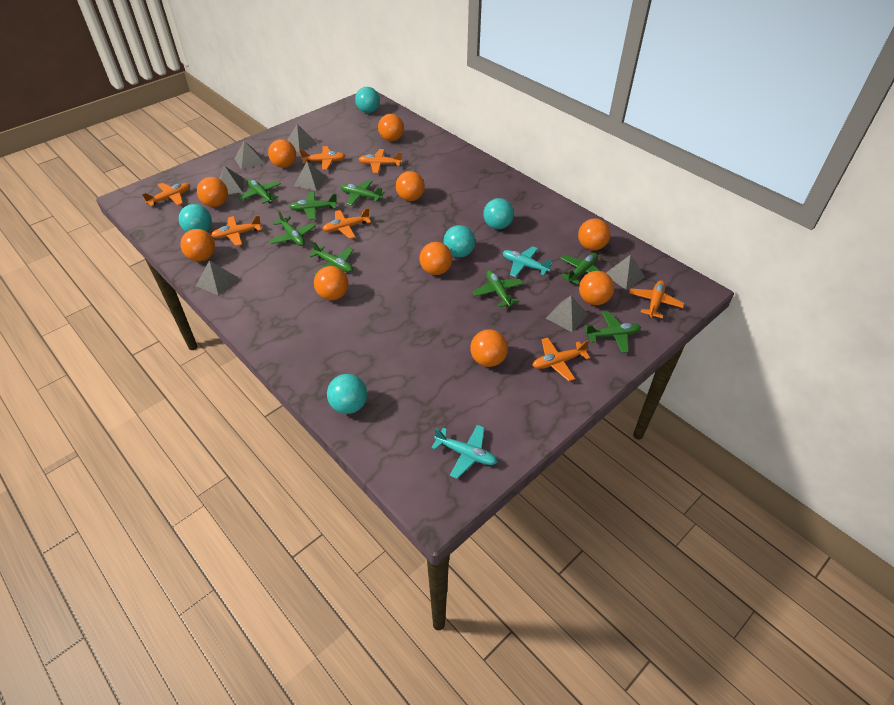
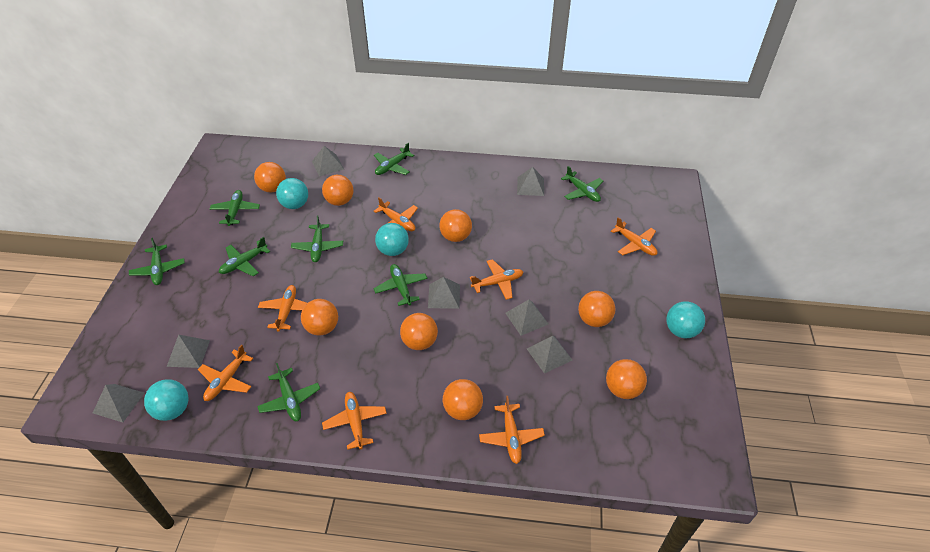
orange ball: 10 -> 8
turquoise ball: 5 -> 4
turquoise plane: 2 -> 0

